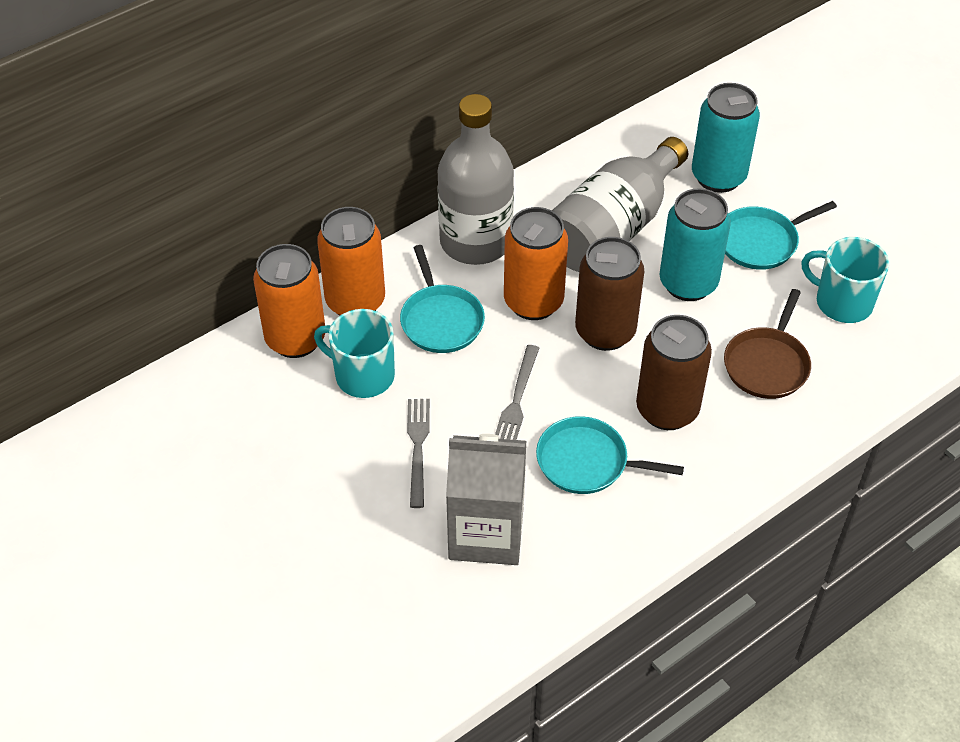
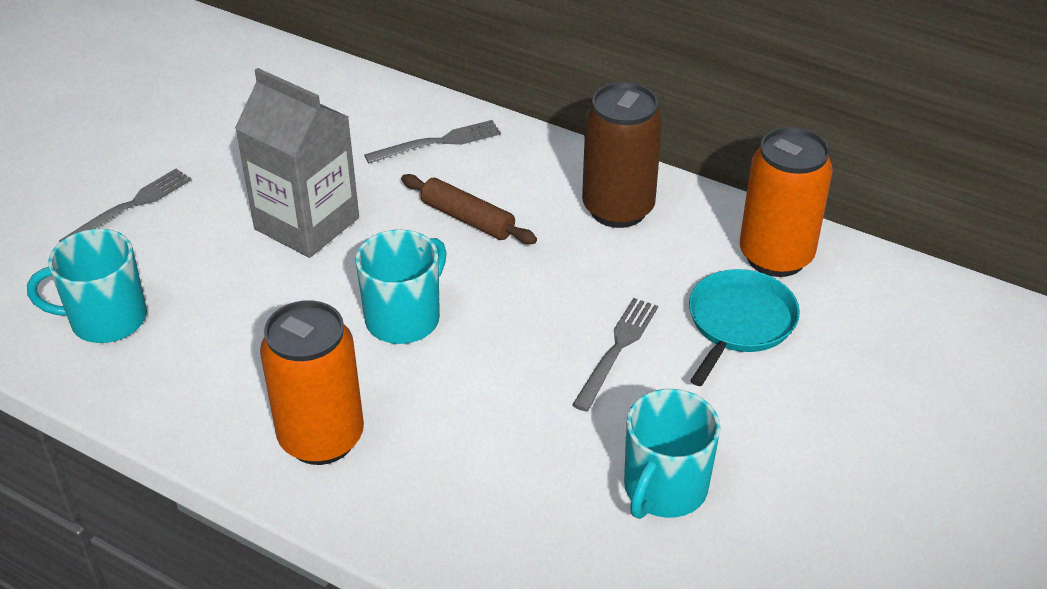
brown can: 2 -> 1
brown pan: 1 -> 0
brown rolling pin: 0 -> 1
grey bottle: 2 -> 0
grey fork: 2 -> 3
orange can: 3 -> 2
turquoise can: 2 -> 0
turquoise mug: 2 -> 3
turquoise pan: 3 -> 1

